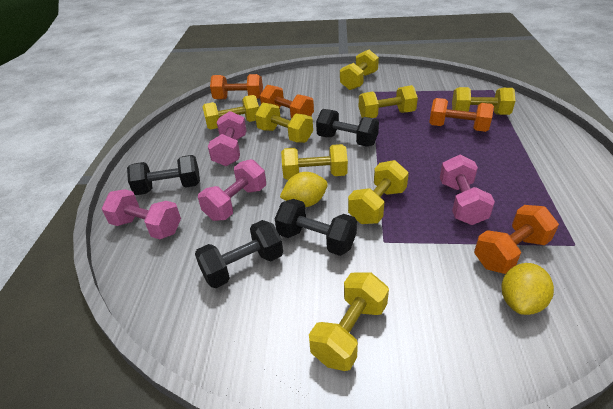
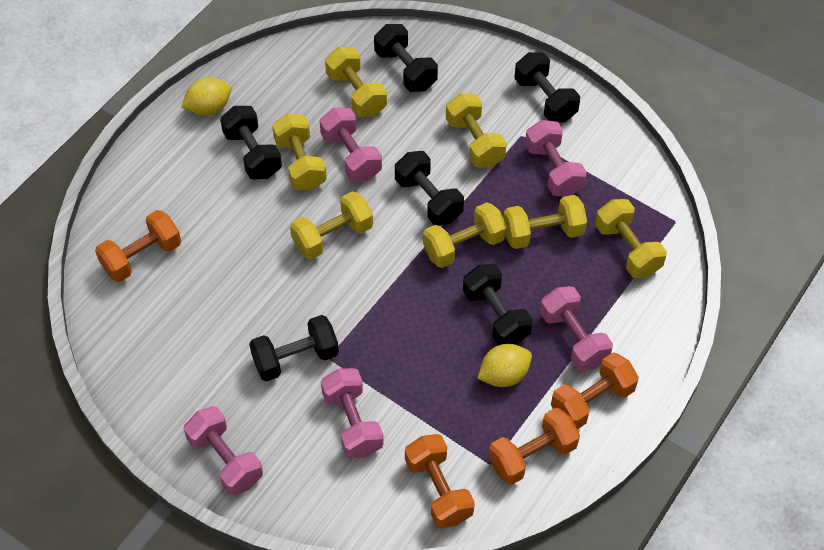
black dumbbell: 4 -> 6
pink dumbbell: 4 -> 5
yellow dumbbell: 8 -> 7

